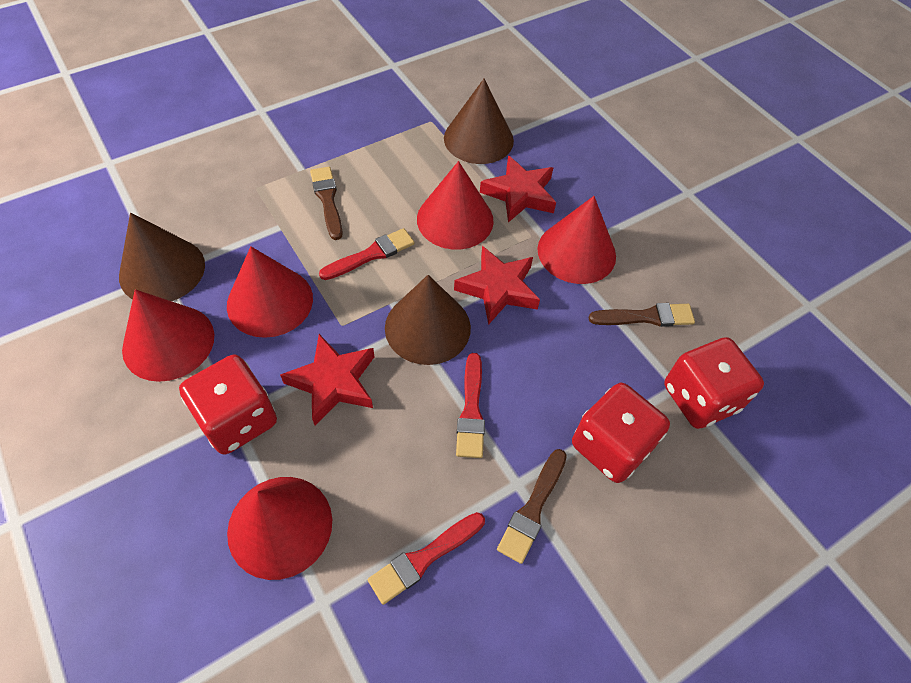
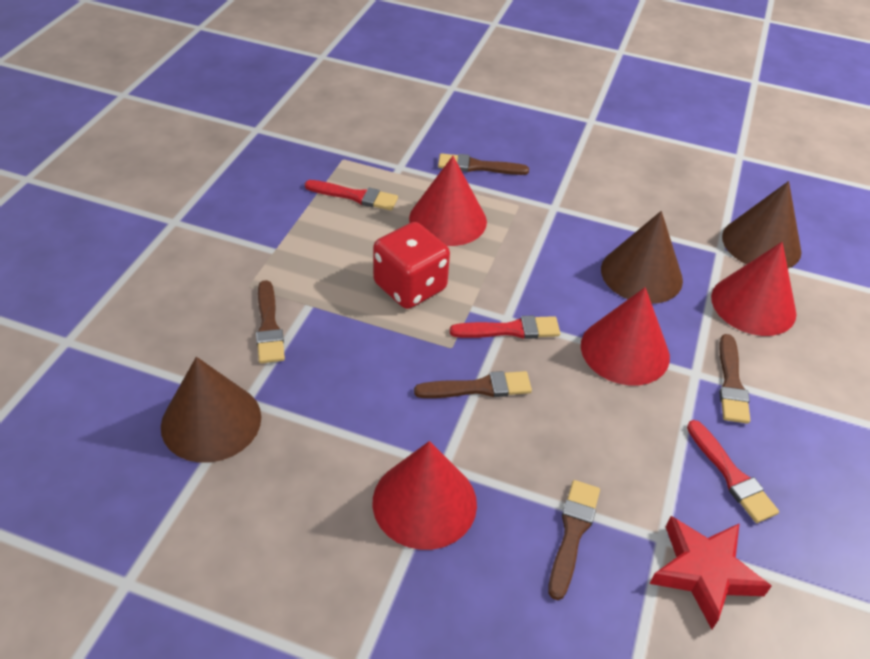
brown brush: 3 -> 5
red cone: 5 -> 4
red dice: 3 -> 1
red star: 3 -> 1

